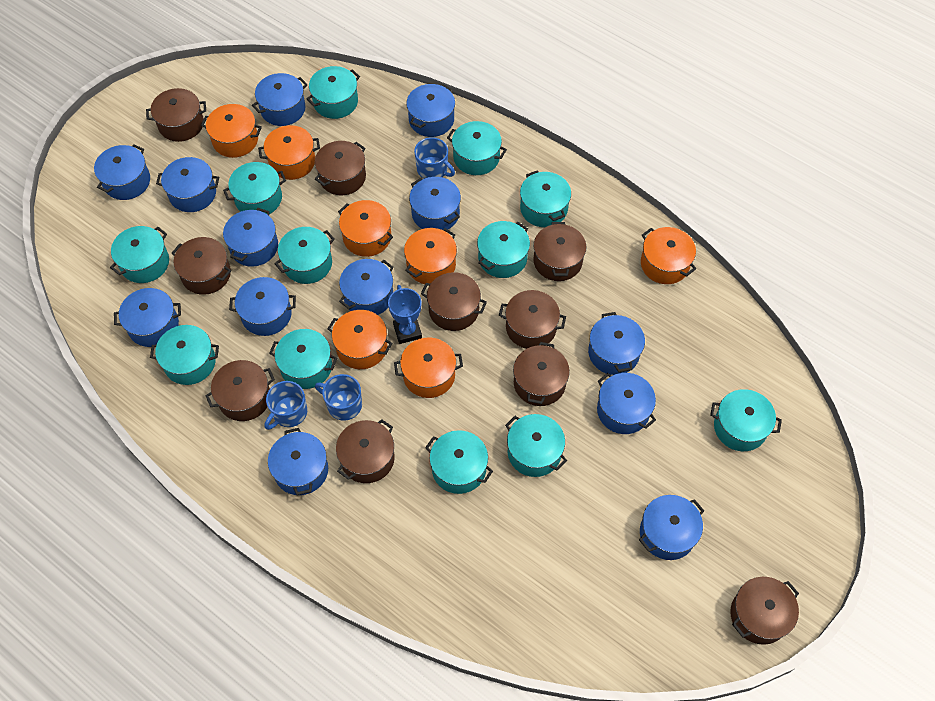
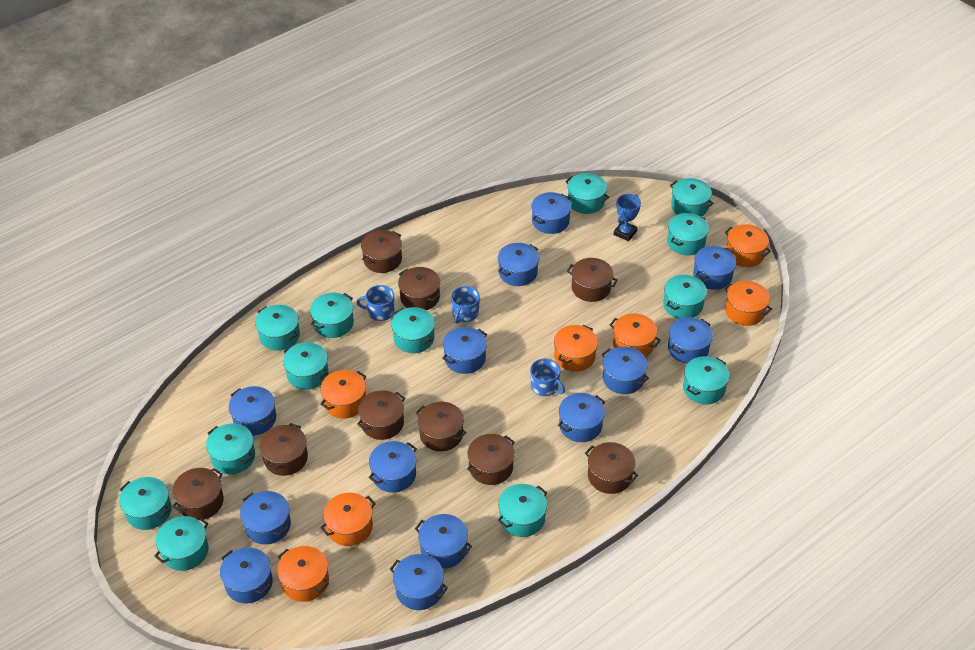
brown pot: 10 -> 9
turquoise pot: 12 -> 13

